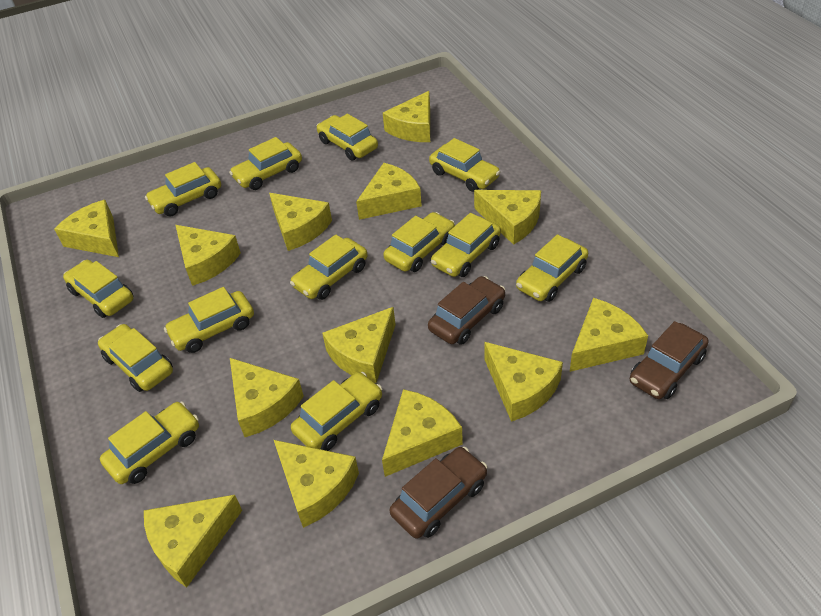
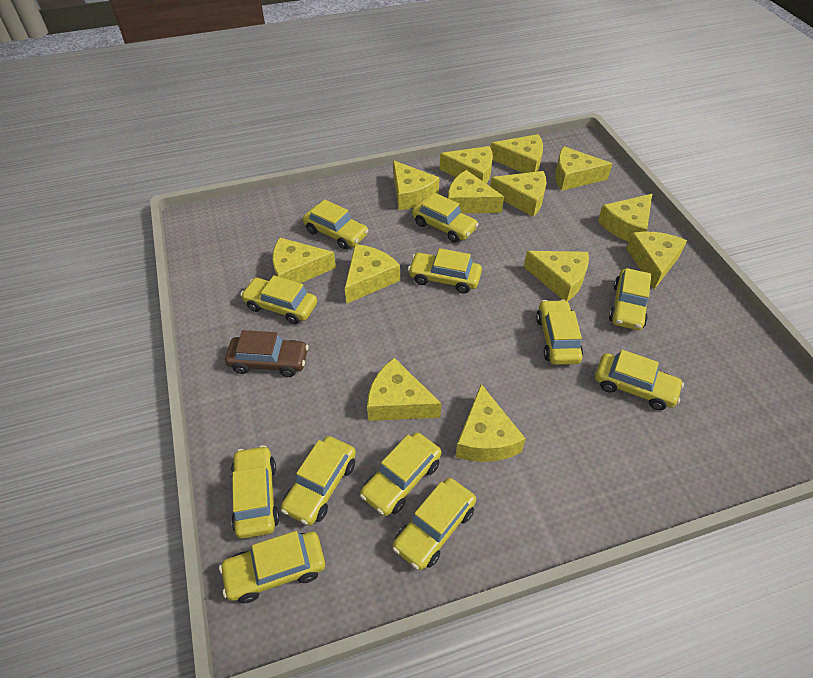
brown car: 3 -> 1
yellow car: 13 -> 12

